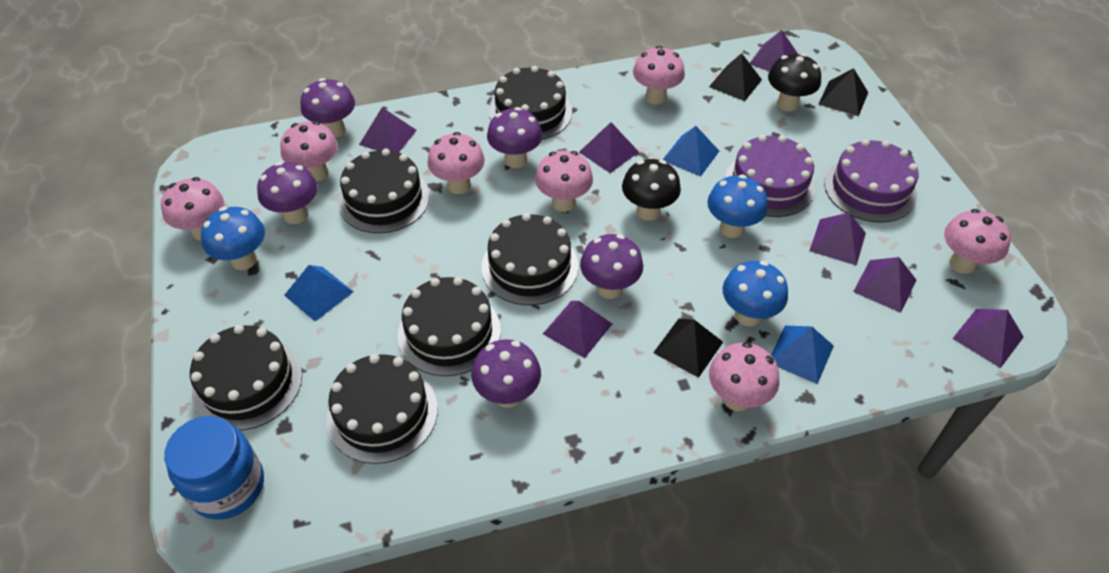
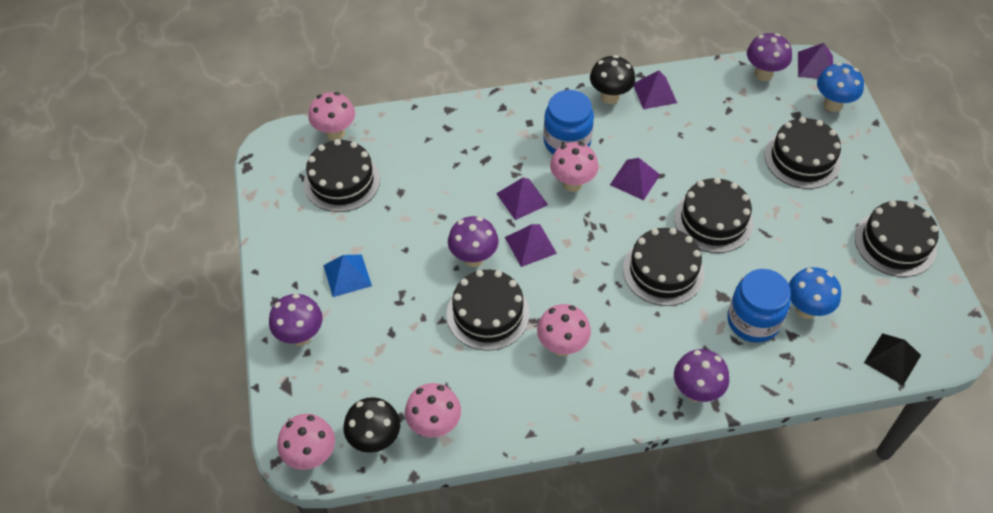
black pyramid: 3 -> 1
blue jar: 1 -> 2
blue mushroom: 3 -> 2
blue pyramid: 3 -> 1
pink mushroom: 7 -> 5
purple cake: 2 -> 0
purple mushroom: 5 -> 4
purple pyramid: 7 -> 5

